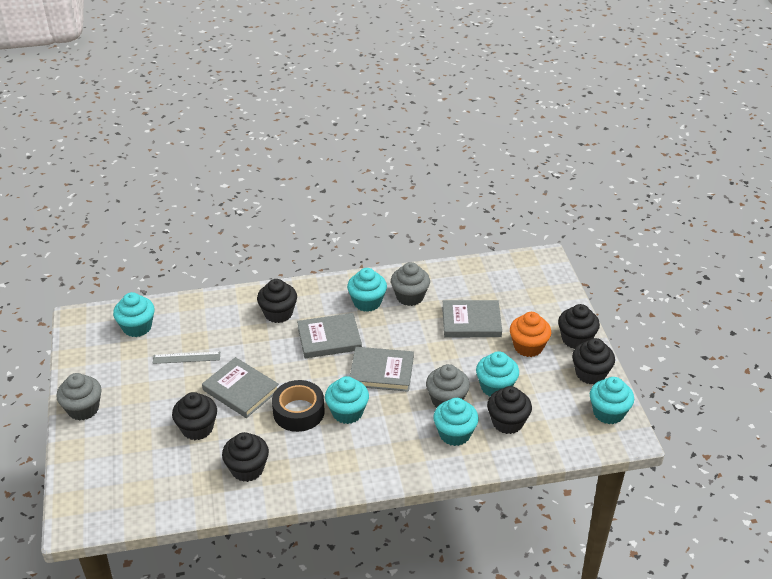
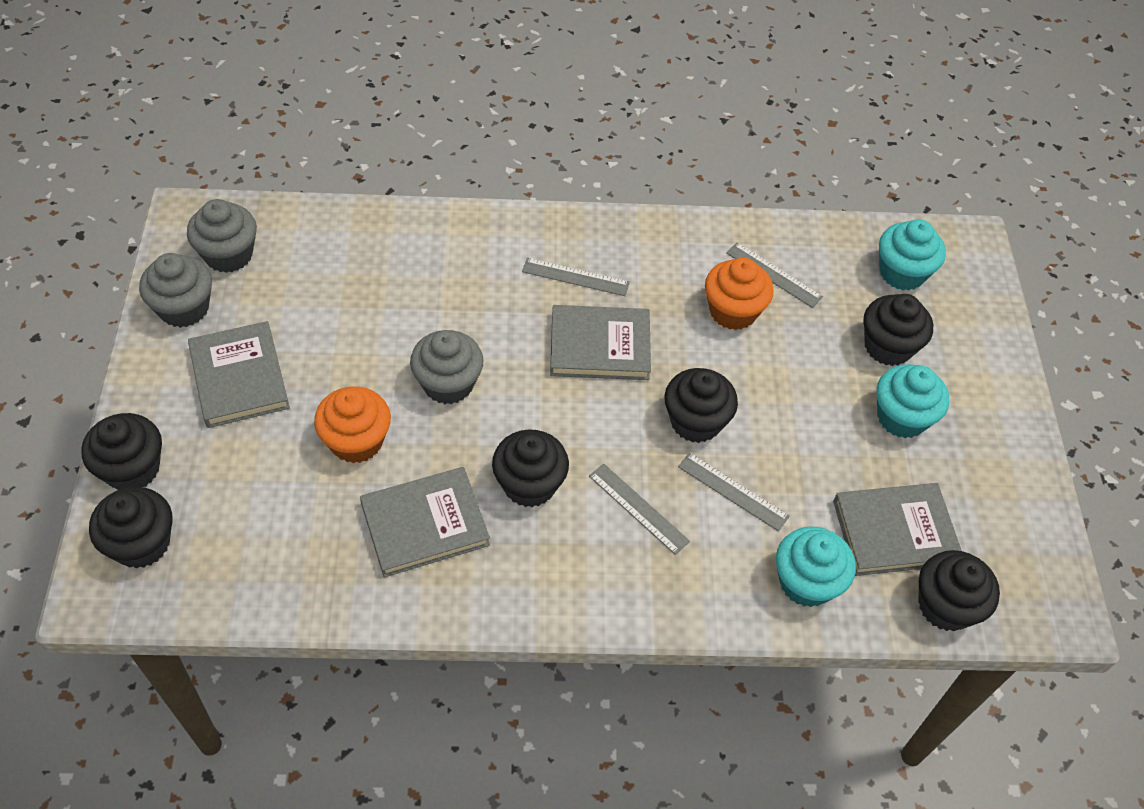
black tape: 1 -> 0
grey ruler: 1 -> 4
orange cupcake: 1 -> 2
turquoise cupcake: 6 -> 3

